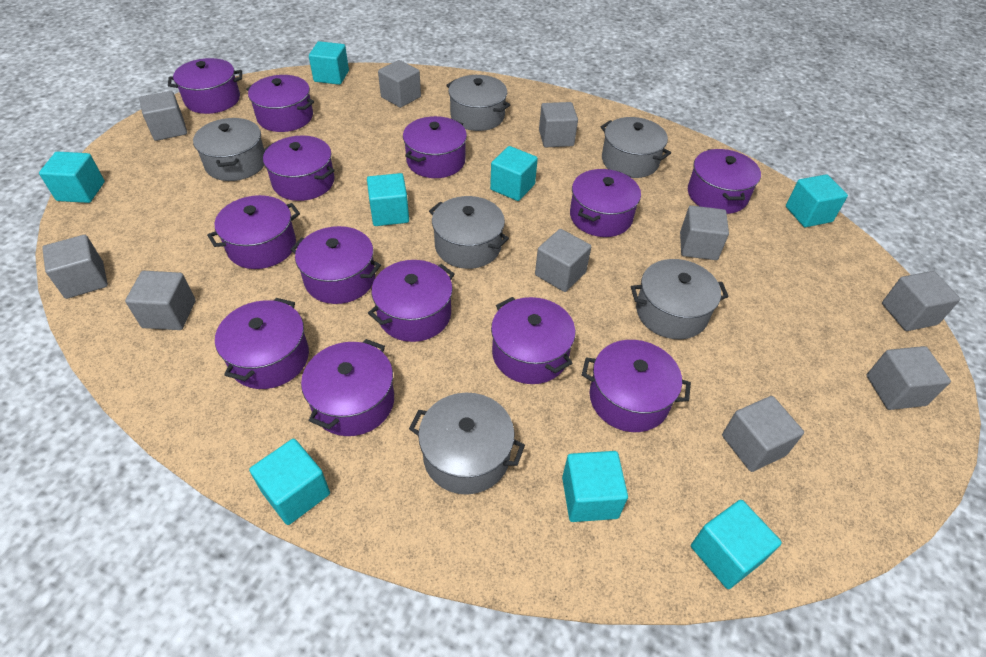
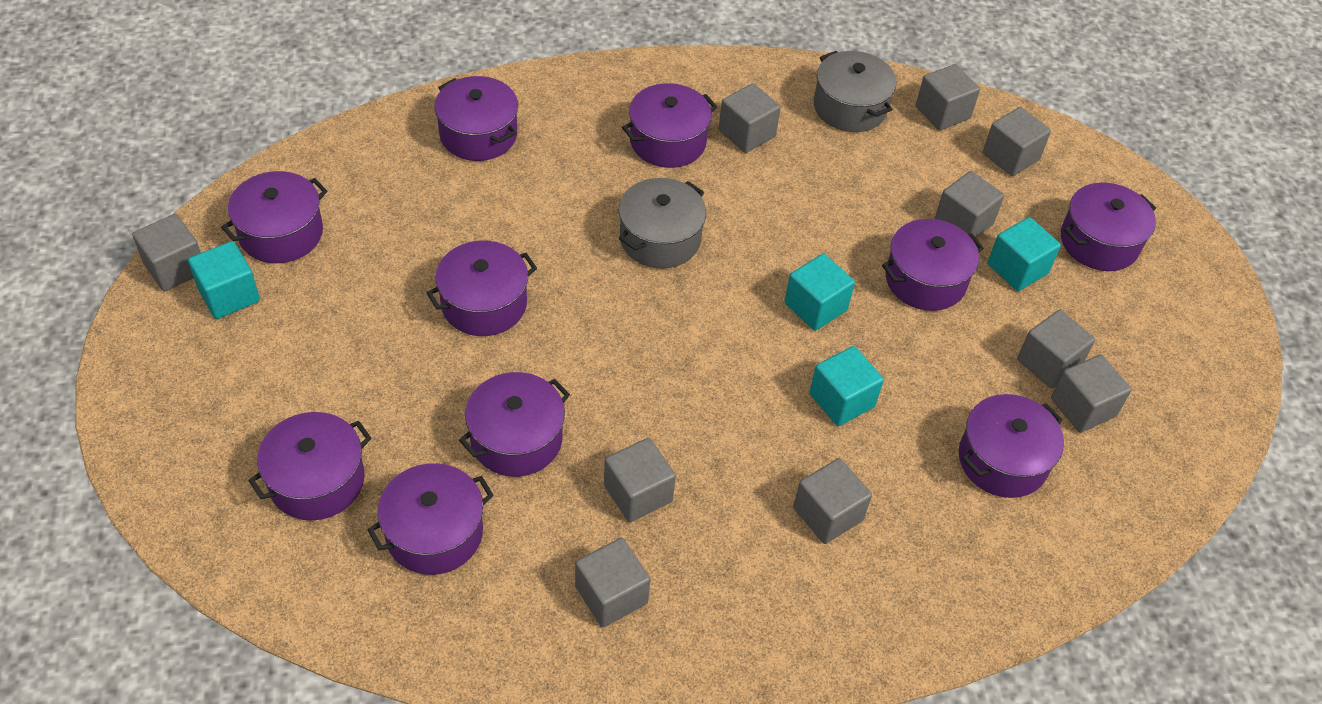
grey pot: 6 -> 2
purple pot: 13 -> 10
turquoise cube: 8 -> 4

